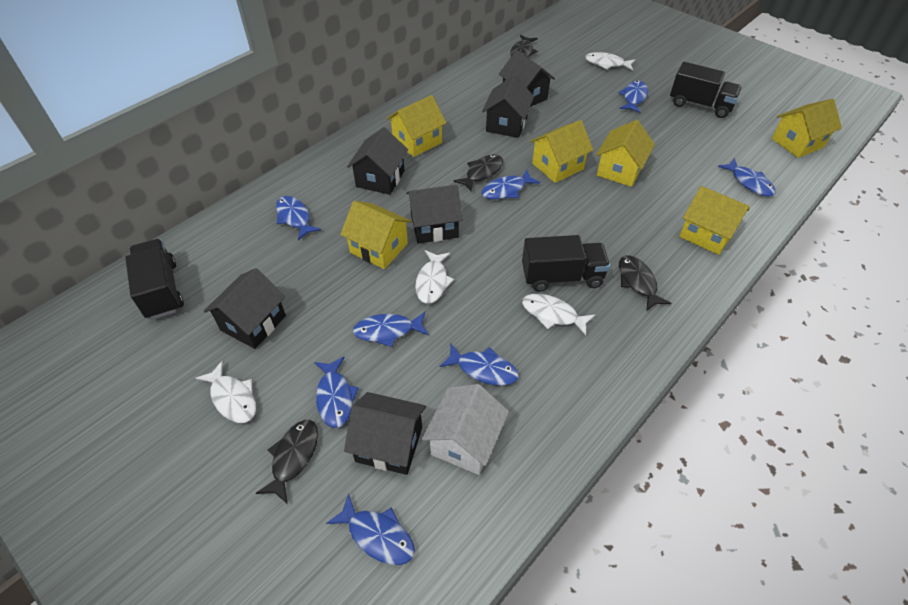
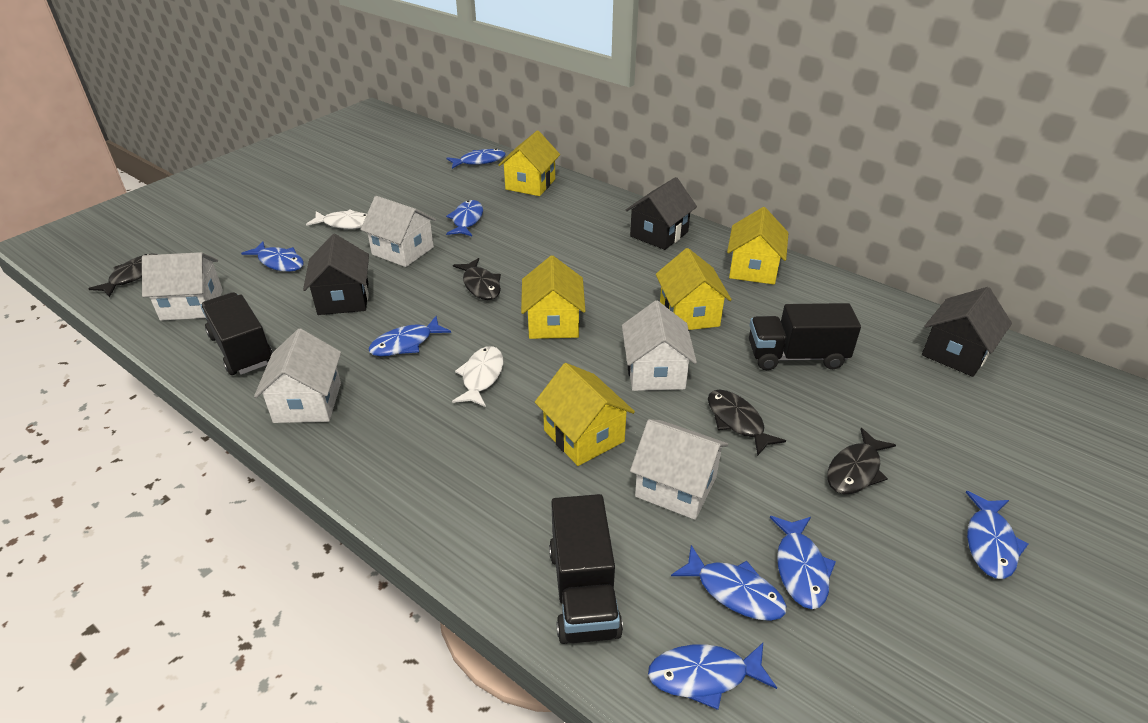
black house: 6 -> 3
white fish: 4 -> 2
white house: 1 -> 5
yellow house: 6 -> 5

